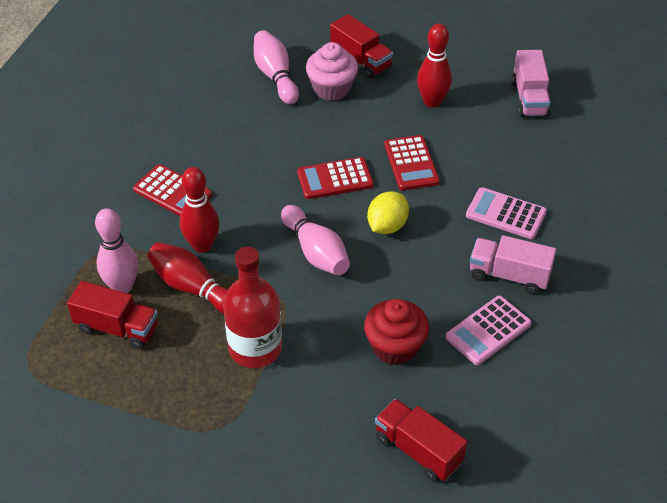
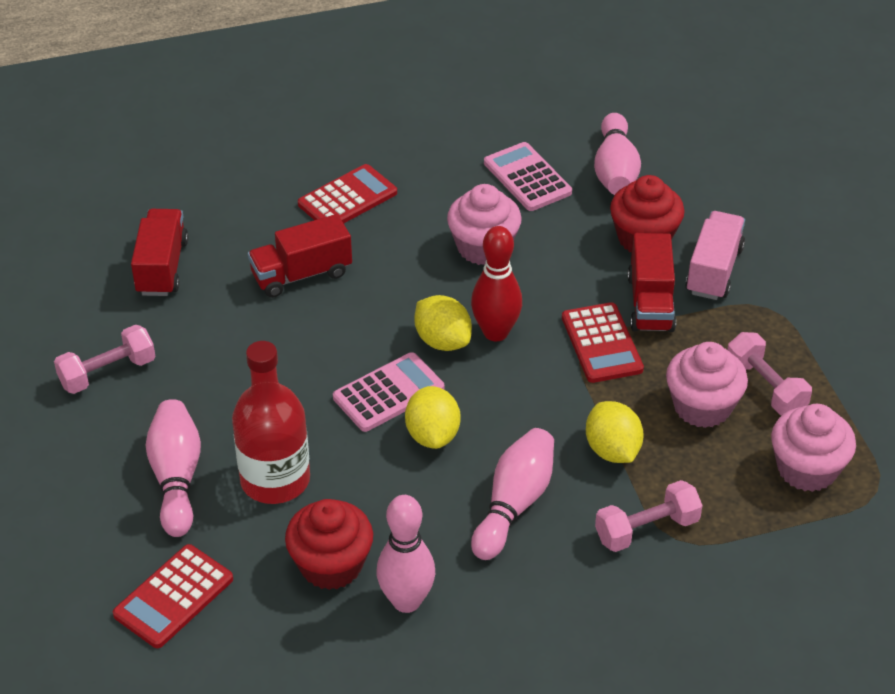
pink bowling pin: 3 -> 4
pink cupcake: 1 -> 3
pink dumbbell: 0 -> 3
pink truck: 2 -> 1
red bowling pin: 3 -> 1
red cupcake: 1 -> 2
yellow lemon: 1 -> 3

